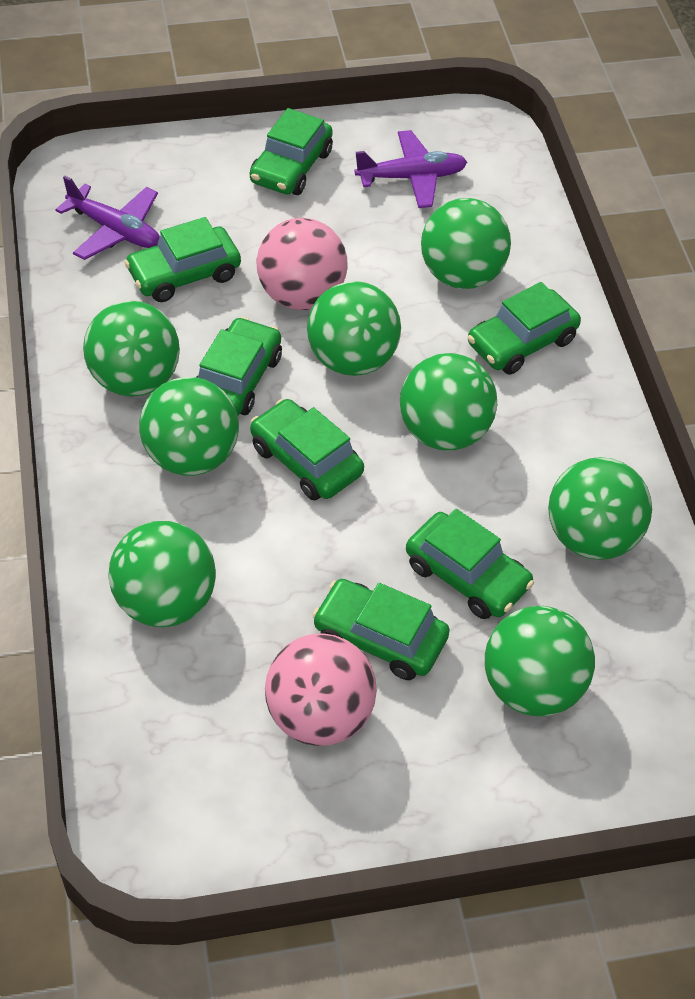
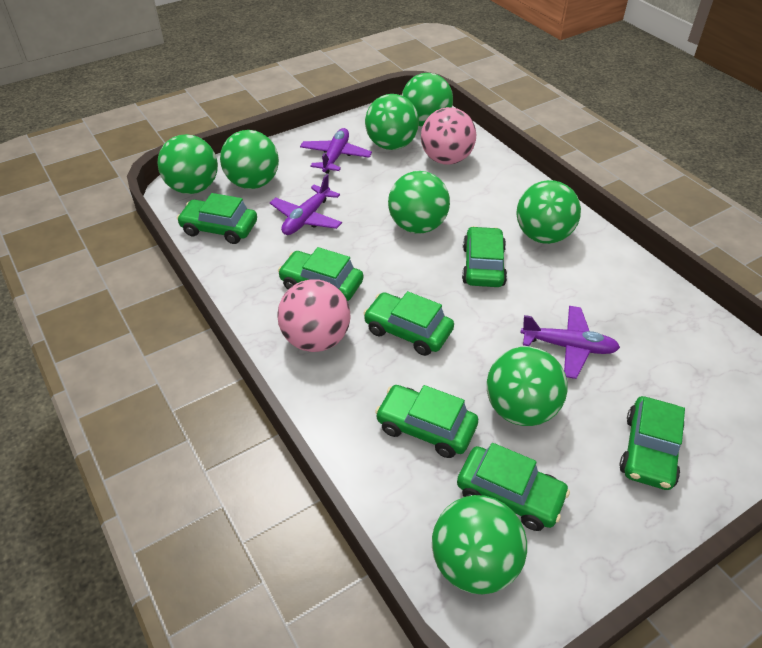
purple plane: 2 -> 3

